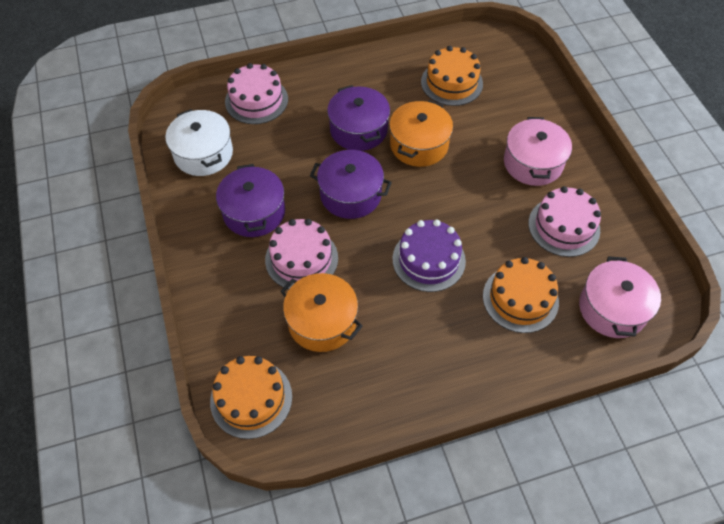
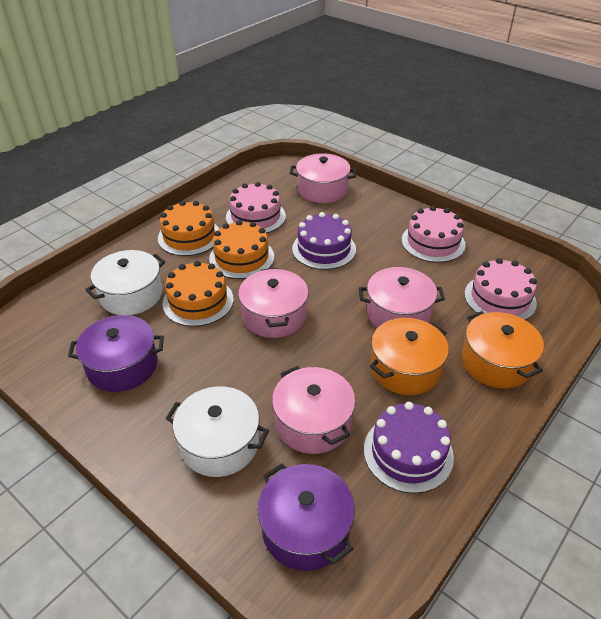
pink pot: 2 -> 4
purple cake: 1 -> 2
purple pot: 3 -> 2
white pot: 1 -> 2

